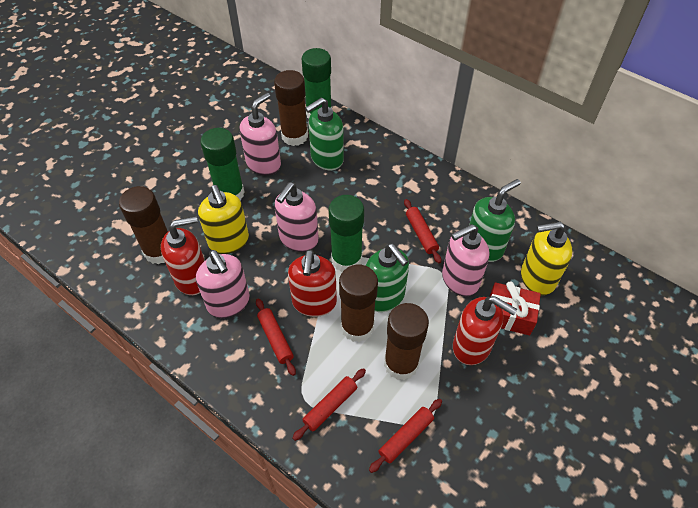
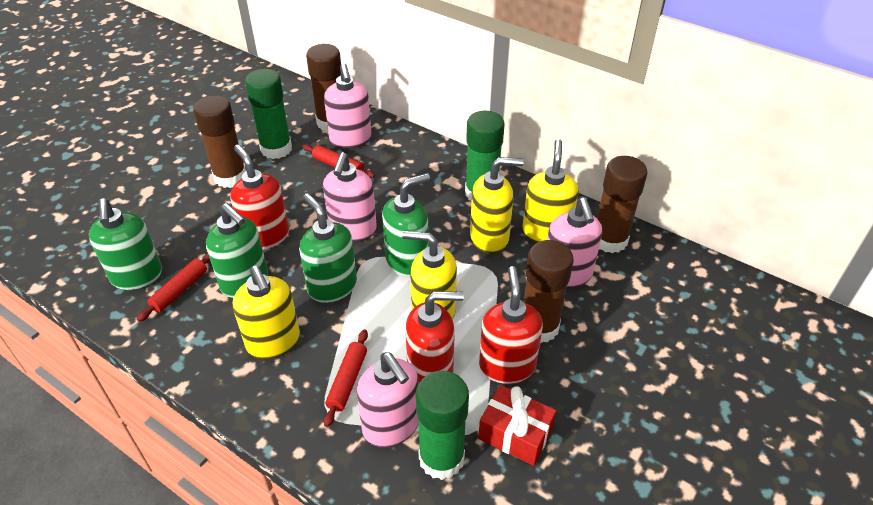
green soap dispenser: 3 -> 4
red rolling pin: 4 -> 3
yellow soap dispenser: 2 -> 4

